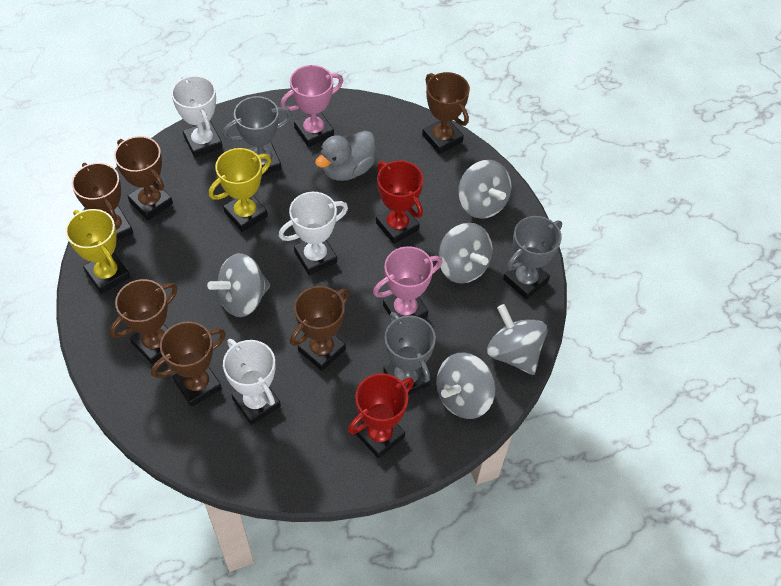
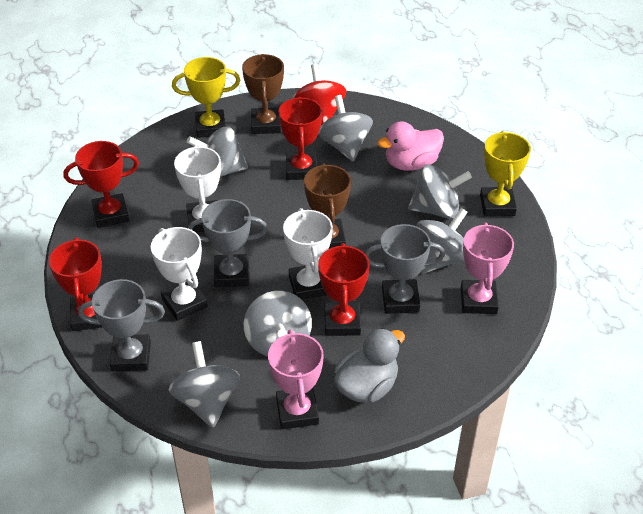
brown trophy: 6 -> 2
grey spinning top: 5 -> 6
pink duck: 0 -> 1
red spinning top: 0 -> 1
red trophy: 2 -> 4

